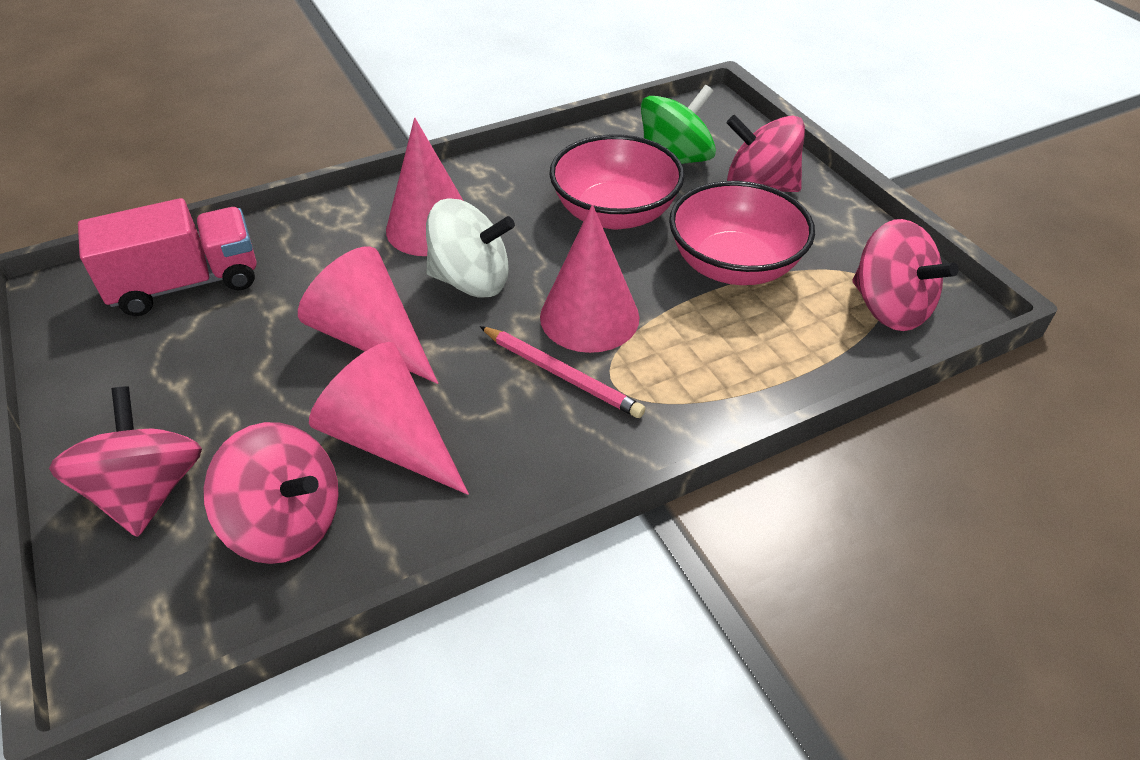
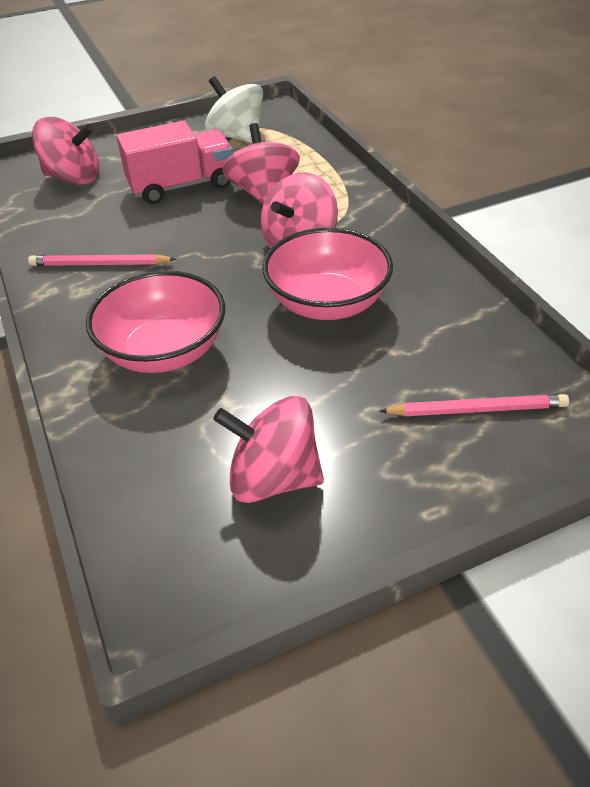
green spinning top: 1 -> 0
pink cone: 4 -> 0
pink pencil: 1 -> 2

